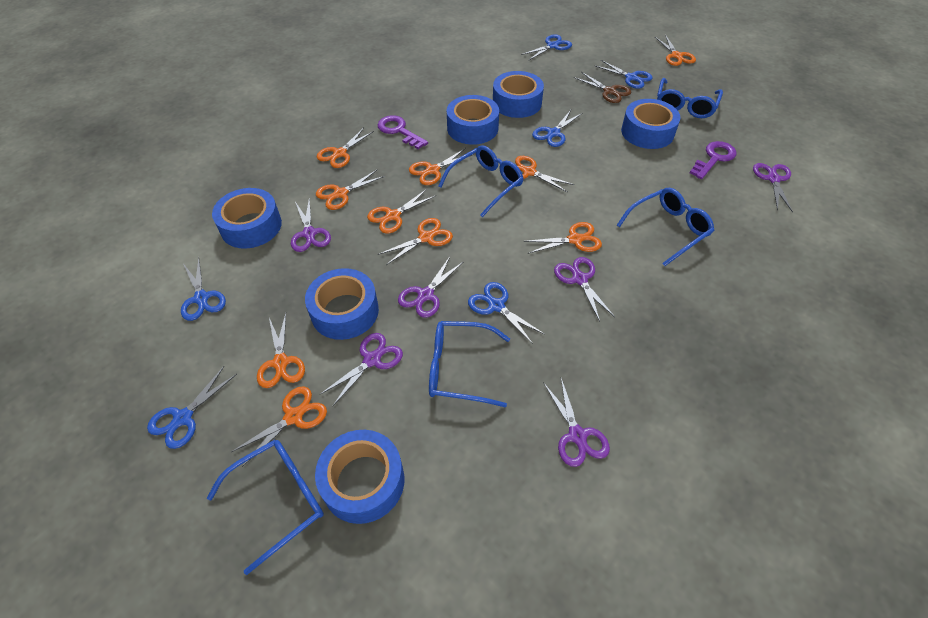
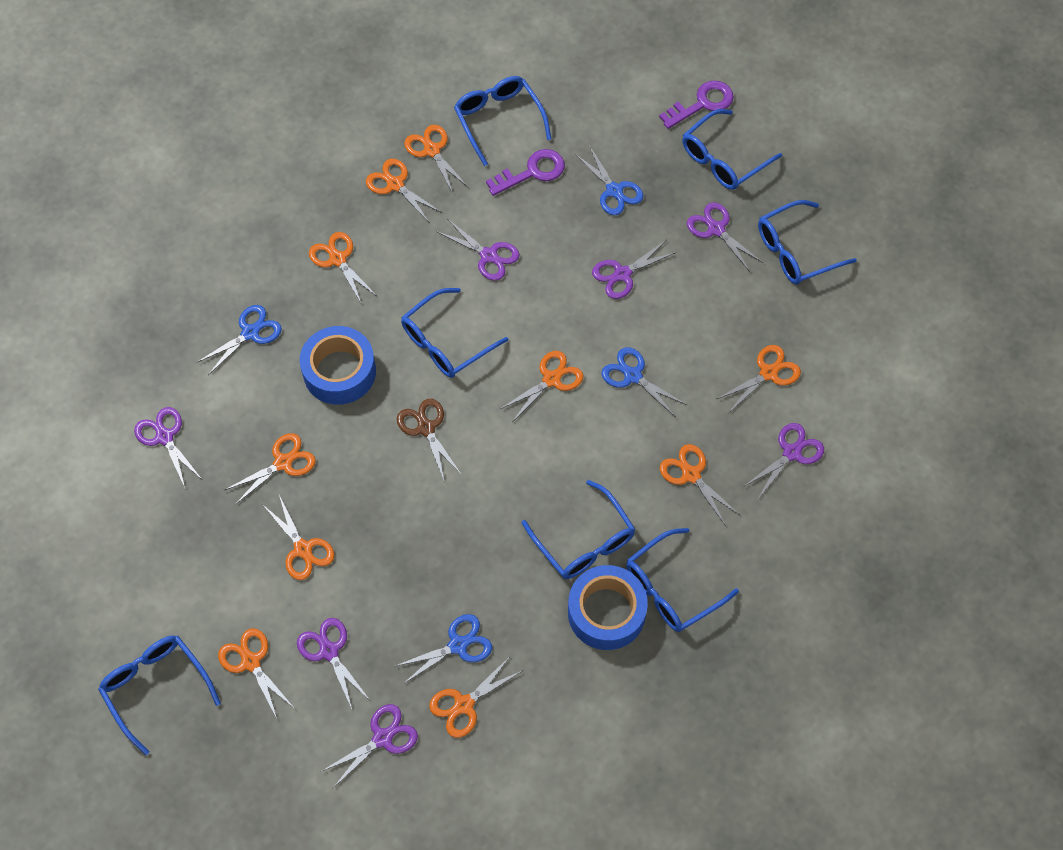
blue glasses: 5 -> 7
blue scissors: 6 -> 4
blue tape: 6 -> 2
purple scissors: 6 -> 7

